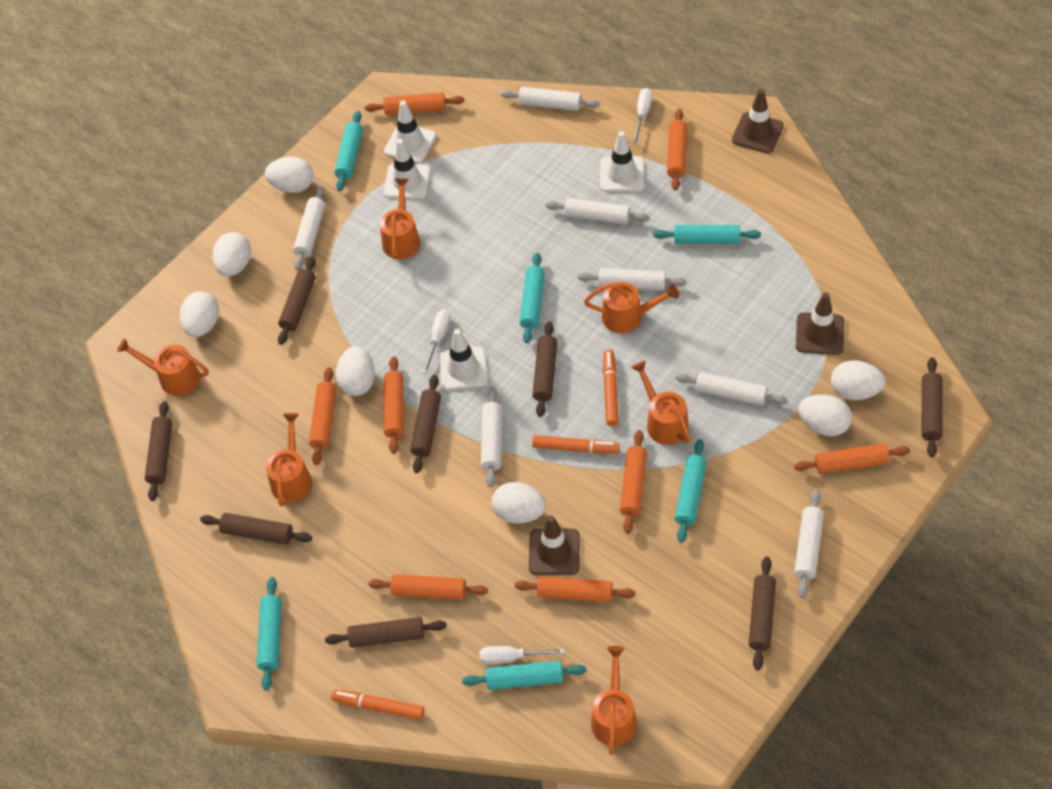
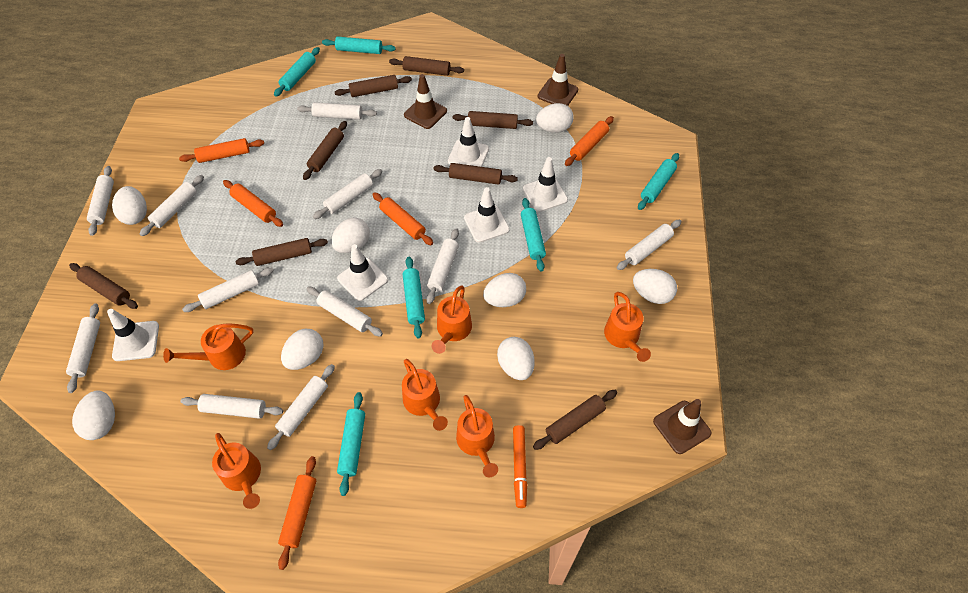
orange marker: 3 -> 1
orange rolling pin: 8 -> 5
white egg: 7 -> 8
white rolling pin: 7 -> 11
white screwdriver: 3 -> 0
white traffic cone: 4 -> 5

